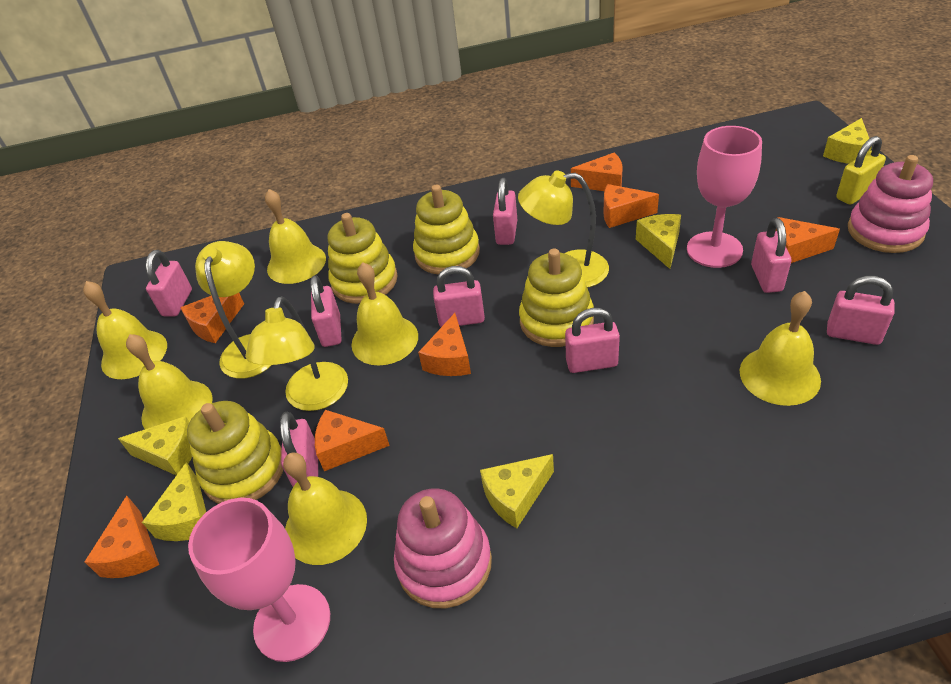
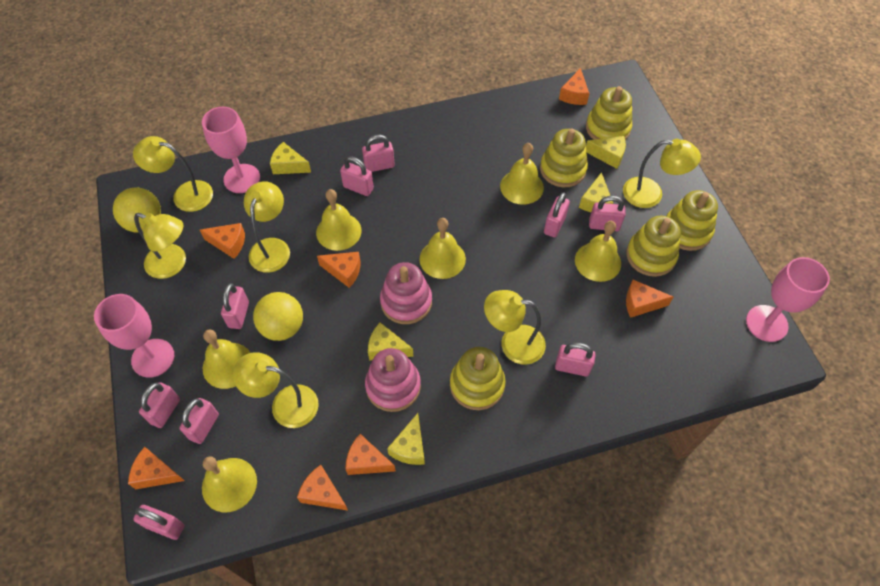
pink goblet: 2 -> 3
pink padlock: 8 -> 9
yellow ball: 0 -> 2
yellow lamp: 3 -> 6
yellow padlock: 1 -> 0
yellow stacking toy: 4 -> 5

